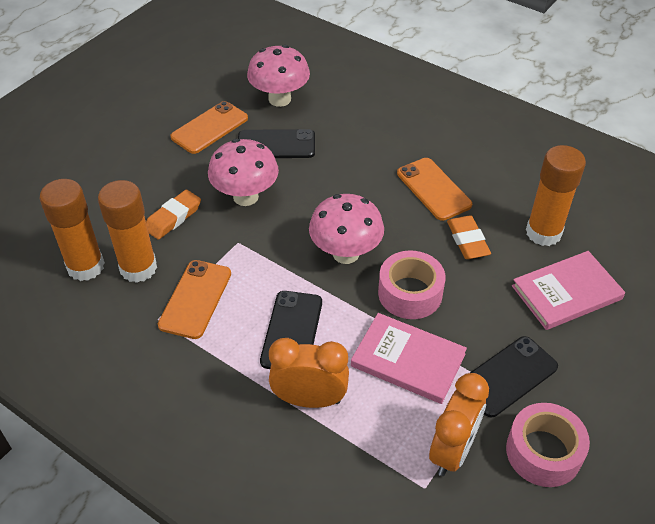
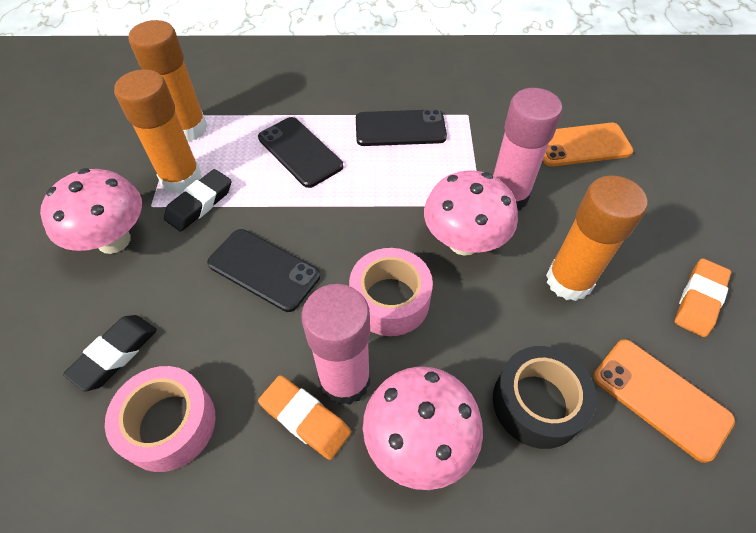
black eraser: 0 -> 2
black tape: 0 -> 1
orange clock: 2 -> 0
orange phone: 3 -> 2
pink book: 2 -> 0
pink glue stick: 0 -> 2

